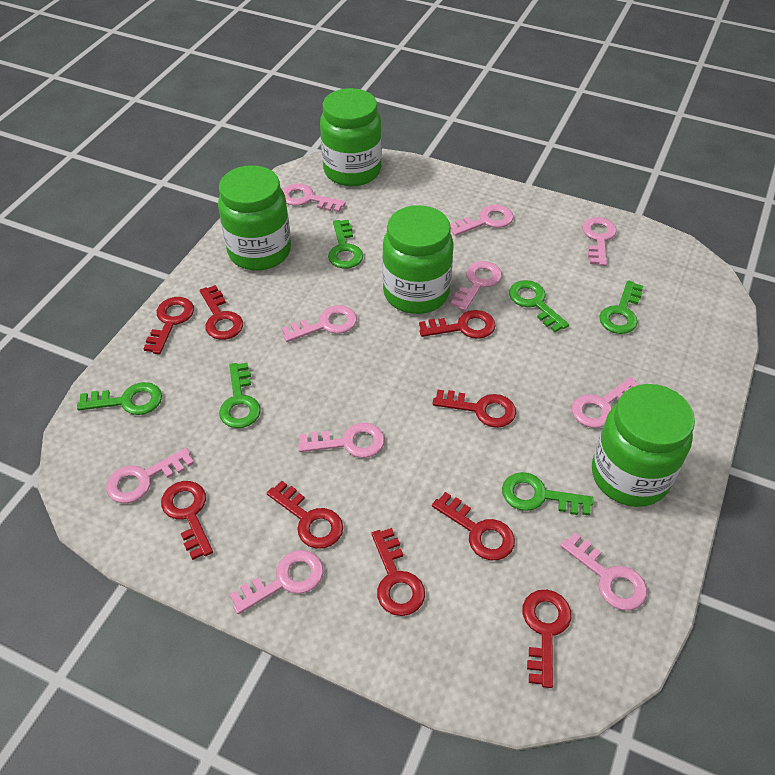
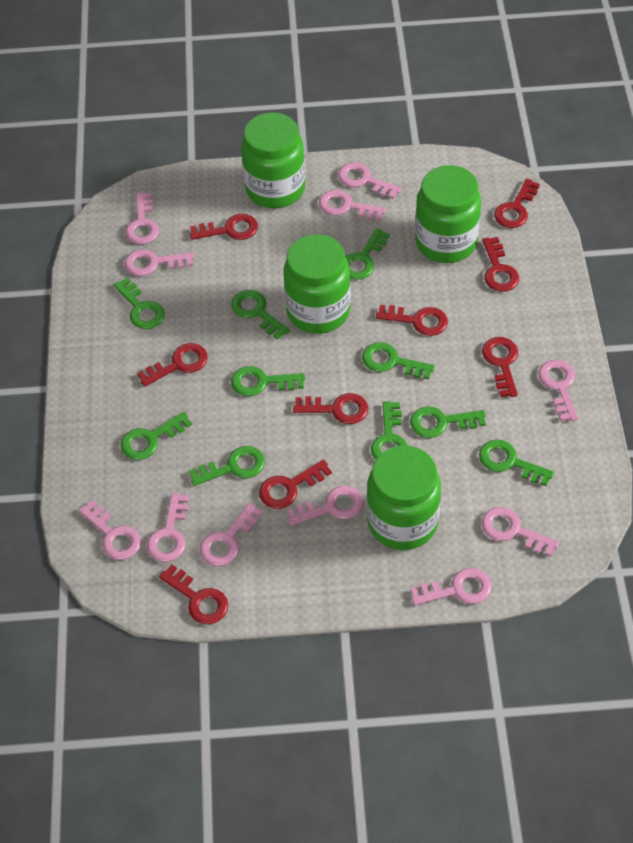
green key: 6 -> 10
pink key: 10 -> 11

